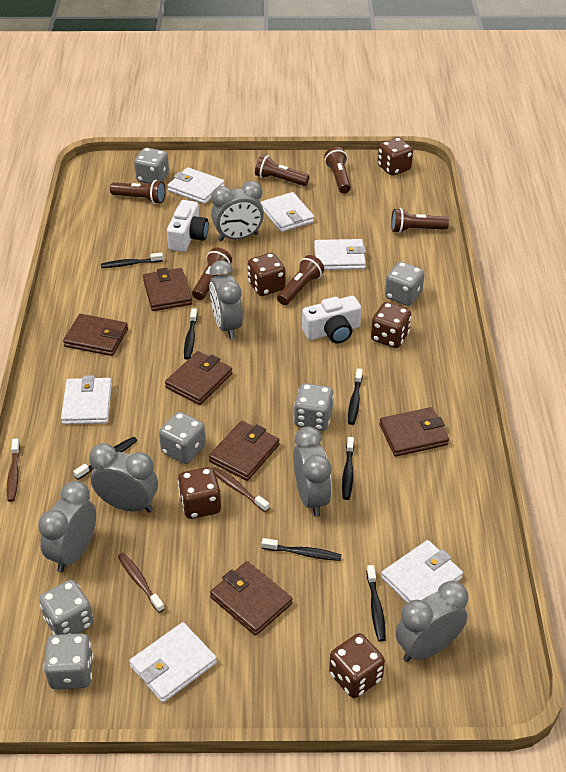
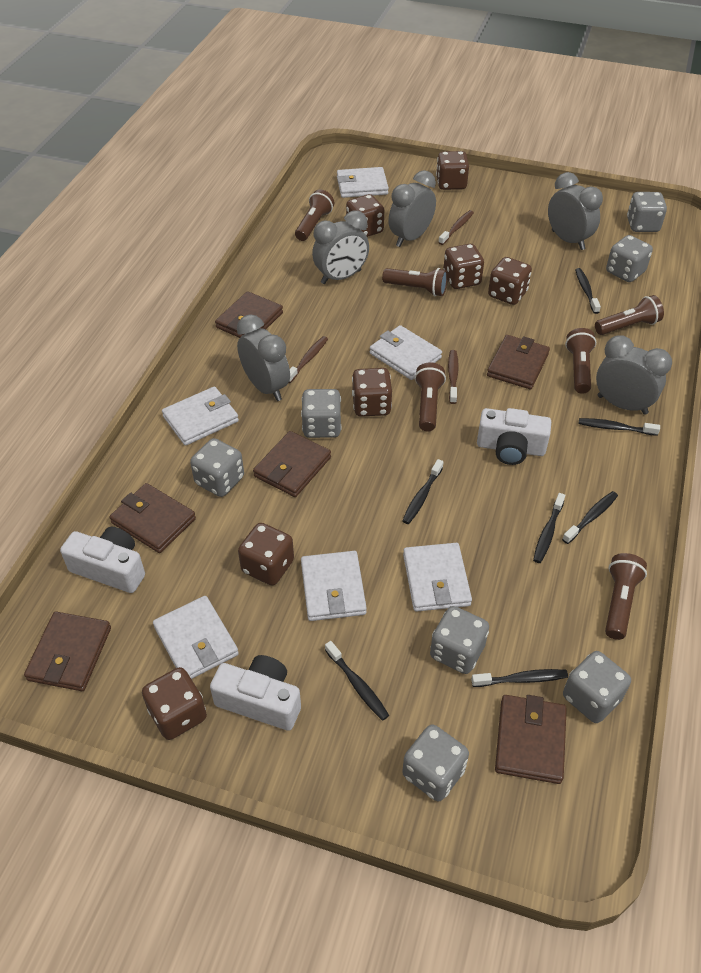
brown dice: 5 -> 7
grey clock: 6 -> 5
grey dice: 6 -> 7
white camera: 2 -> 3

